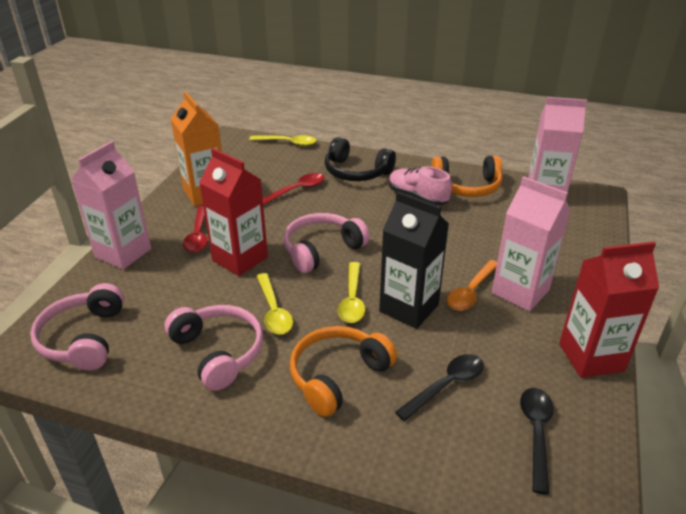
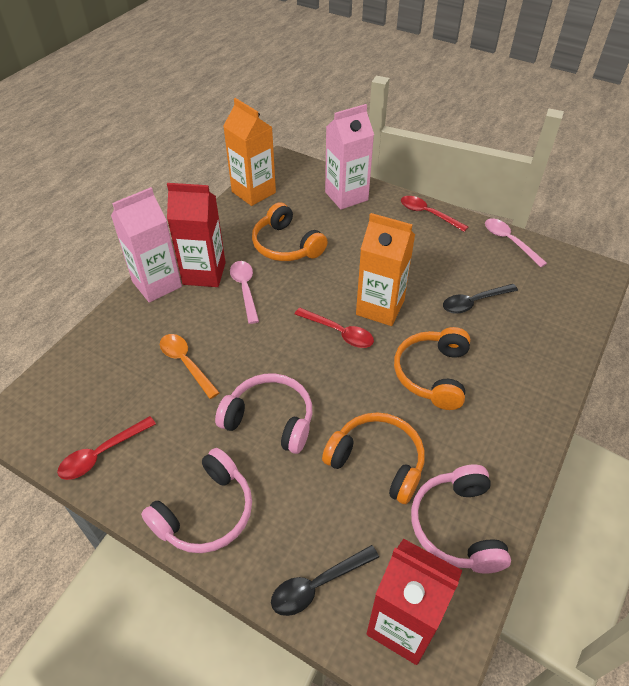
black carton: 1 -> 0
black headphones: 1 -> 0
orange carton: 1 -> 2
orange headphones: 2 -> 3
pink carton: 3 -> 2
pink shoe: 1 -> 0
pink spoon: 0 -> 2
red spoon: 2 -> 3
yellow spoon: 3 -> 0

